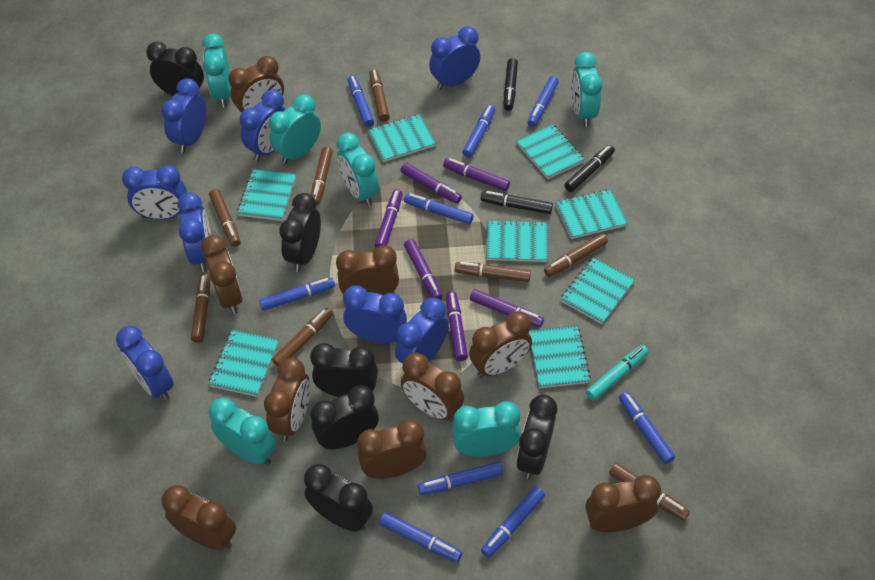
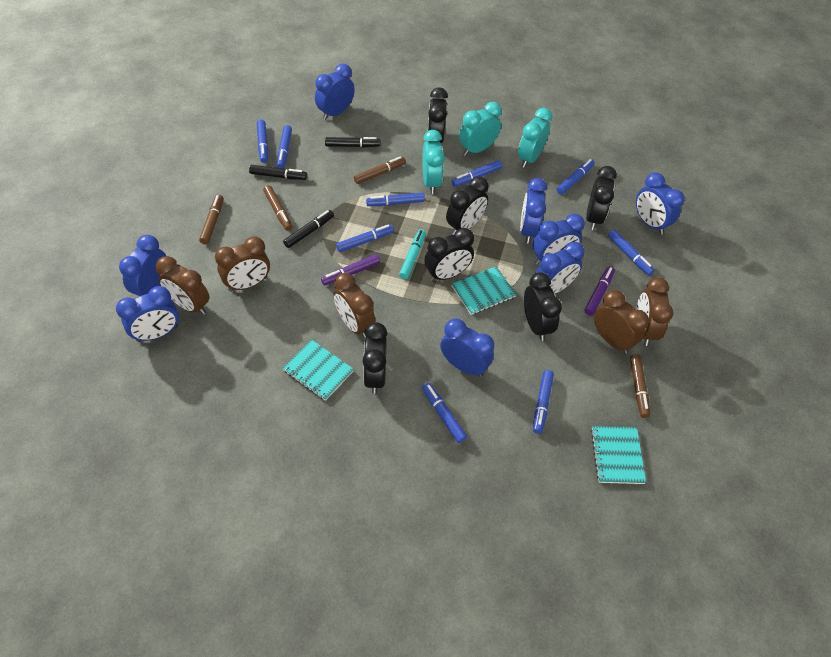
brown clock: 9 -> 5
brown marker: 8 -> 4
purple marker: 6 -> 2
turquoise clock: 6 -> 3
turquoise notebook: 8 -> 3

